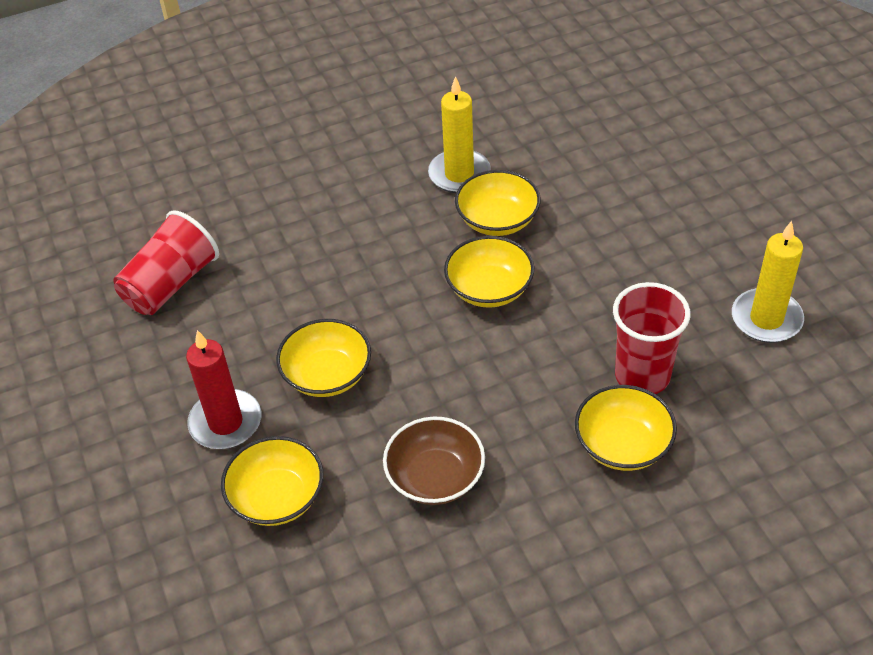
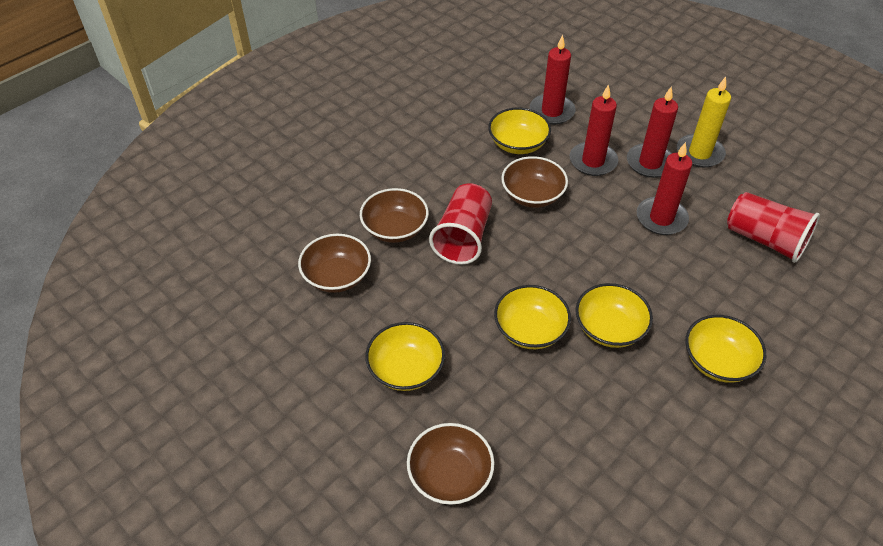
brown bowl: 1 -> 4
red candle: 1 -> 4
yellow candle: 2 -> 1

